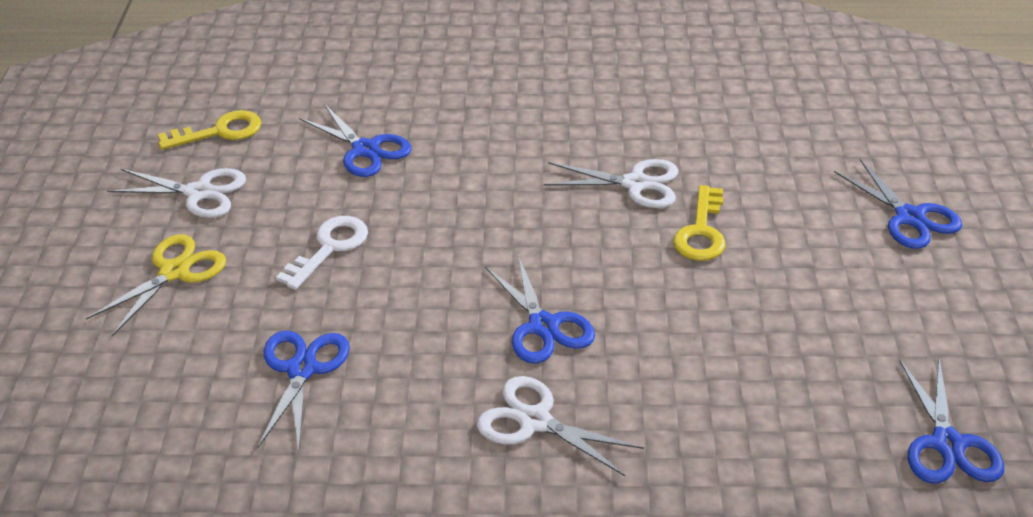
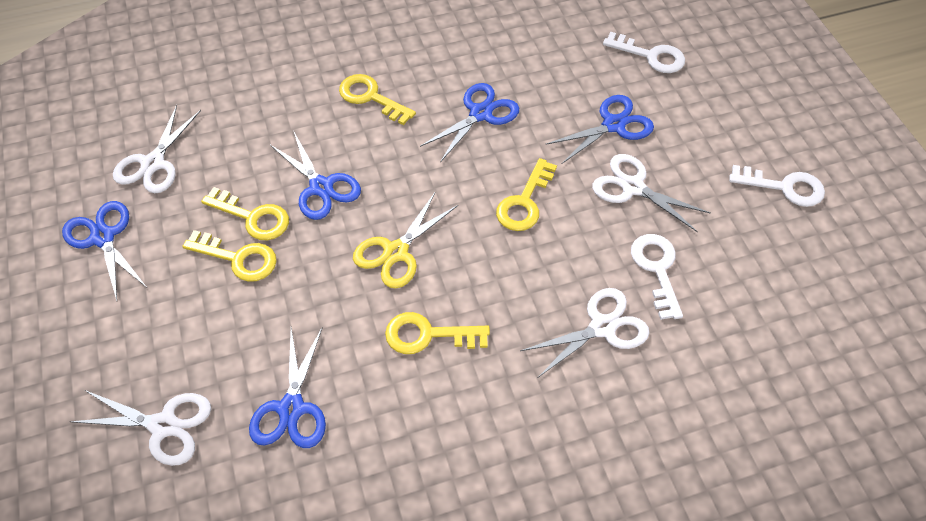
white key: 1 -> 3
white scissors: 3 -> 4
yellow key: 2 -> 5

